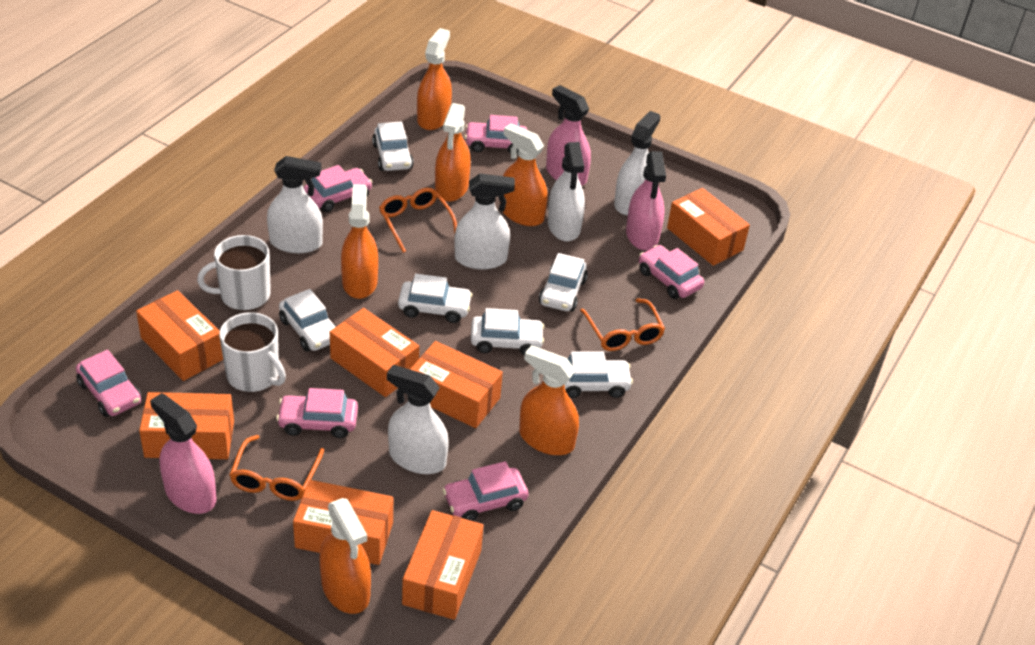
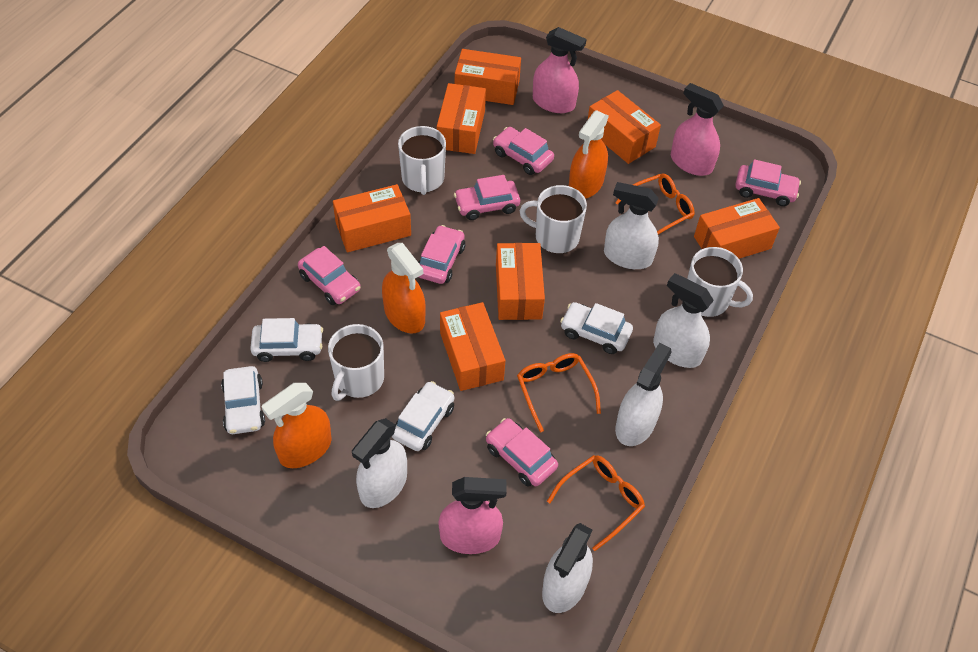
orange spray bottle: 6 -> 3
white car: 6 -> 4
white mug: 2 -> 4

